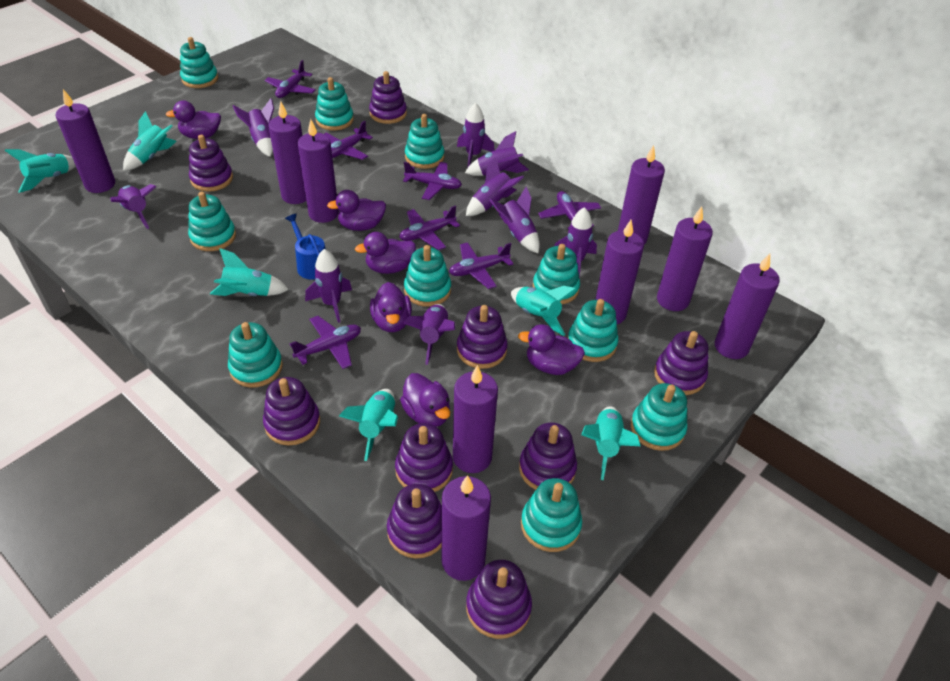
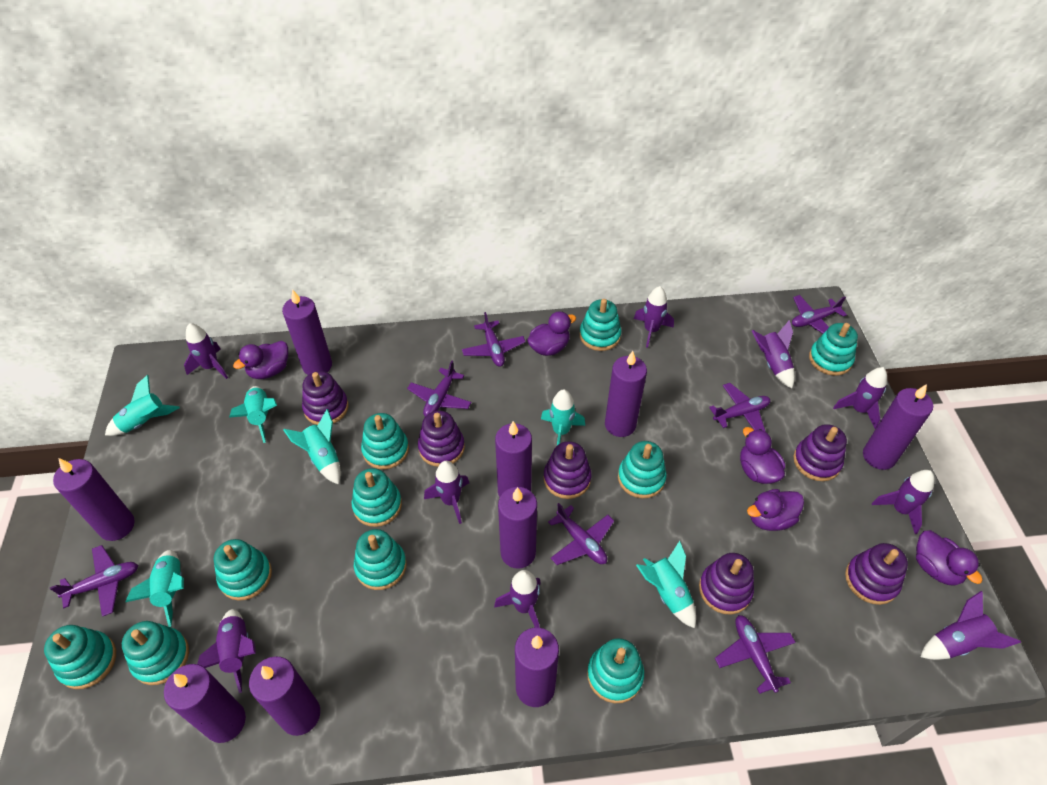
blue watering can: 1 -> 0
purple duck: 6 -> 5
purple stacking toy: 9 -> 6

